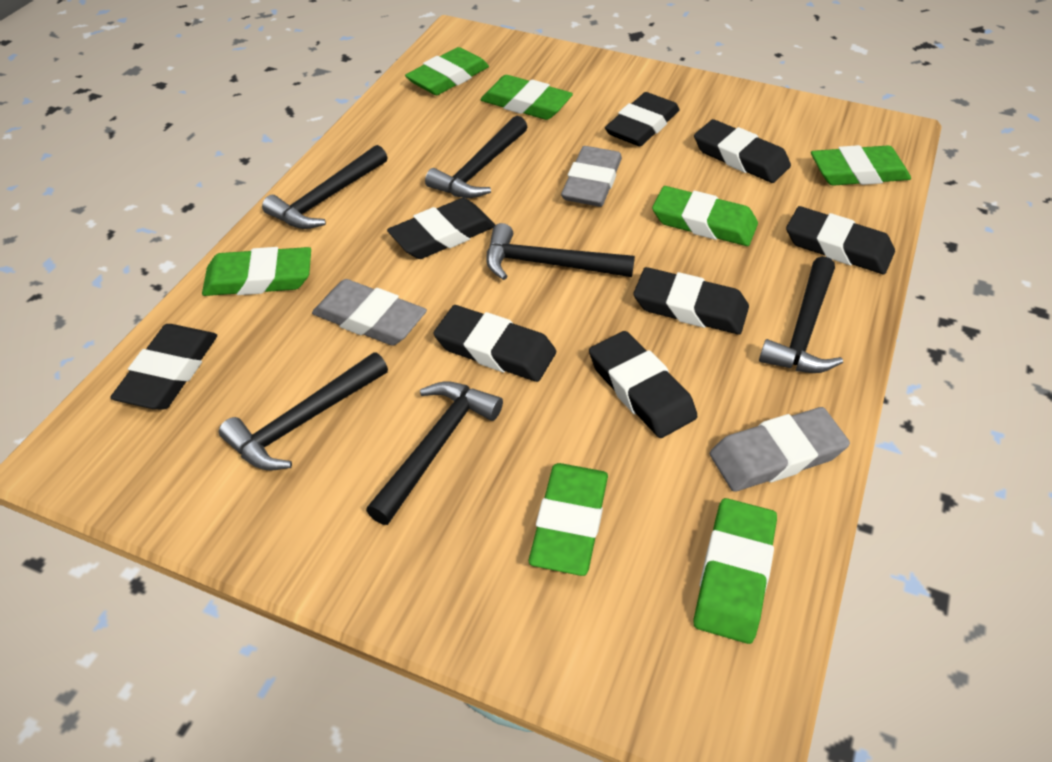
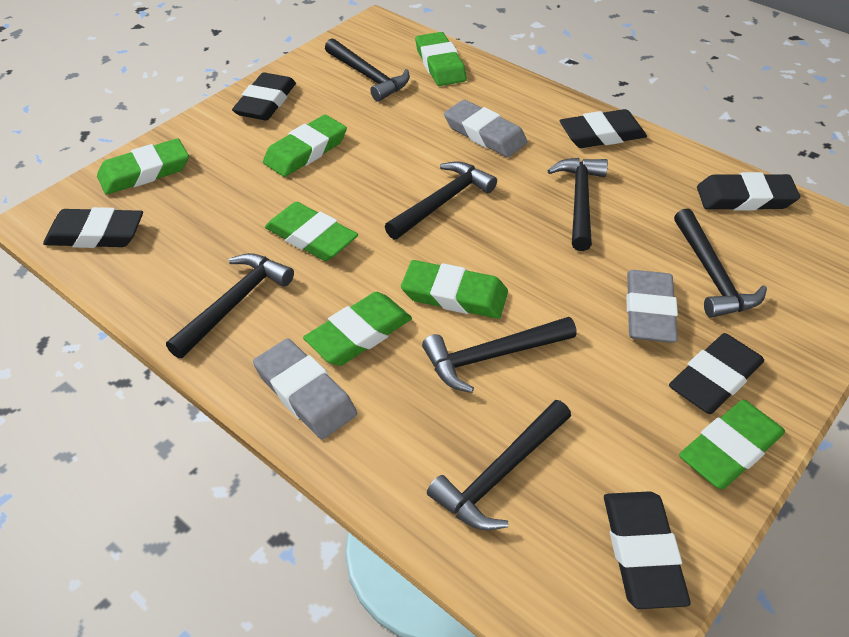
black eraser: 8 -> 6
black hammer: 6 -> 7

